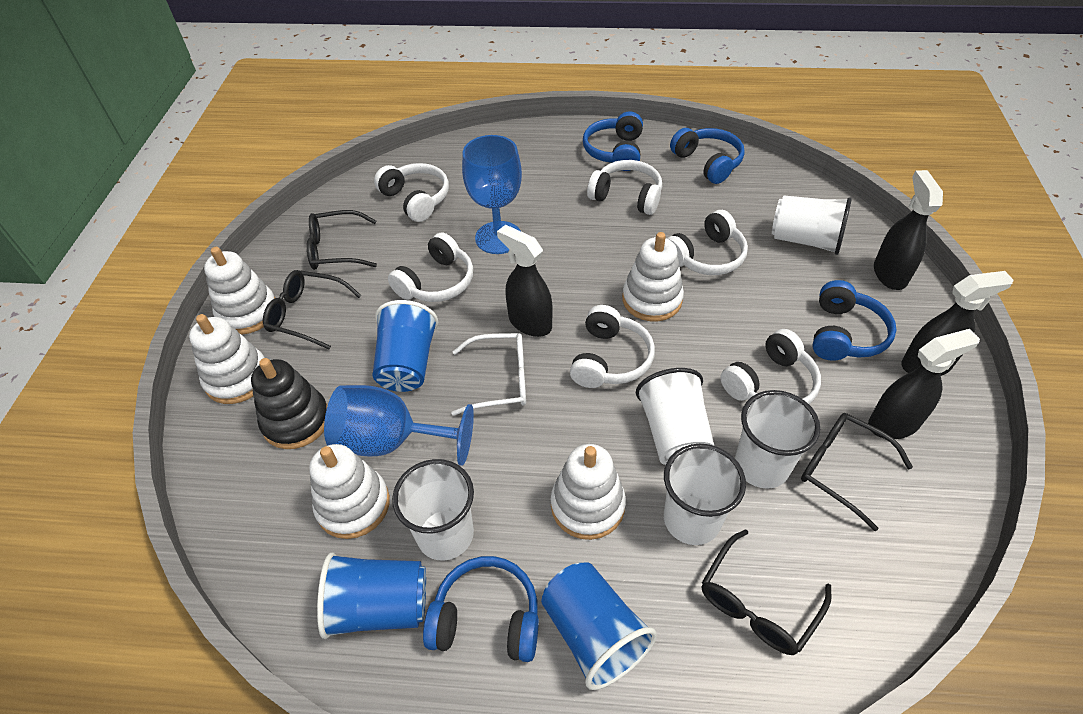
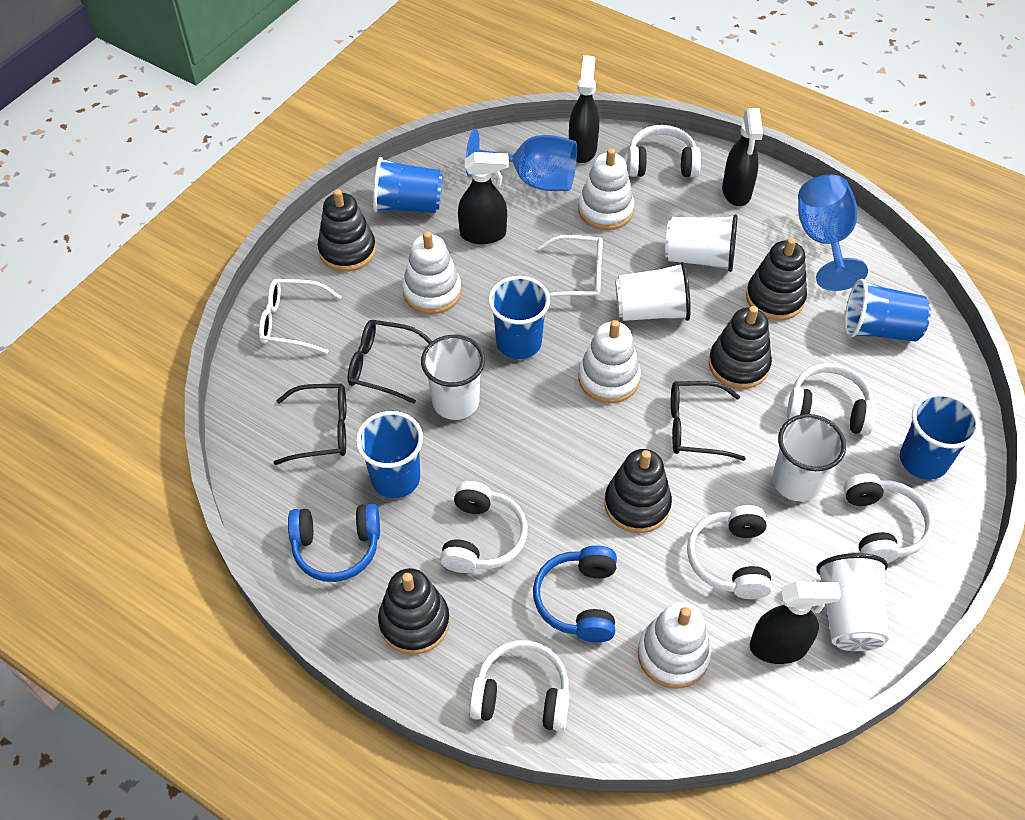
black glasses: 4 -> 3
black stacking toy: 1 -> 5
blue cup: 3 -> 5
blue headphones: 4 -> 2
white glasses: 1 -> 2
white stacking toy: 5 -> 4

